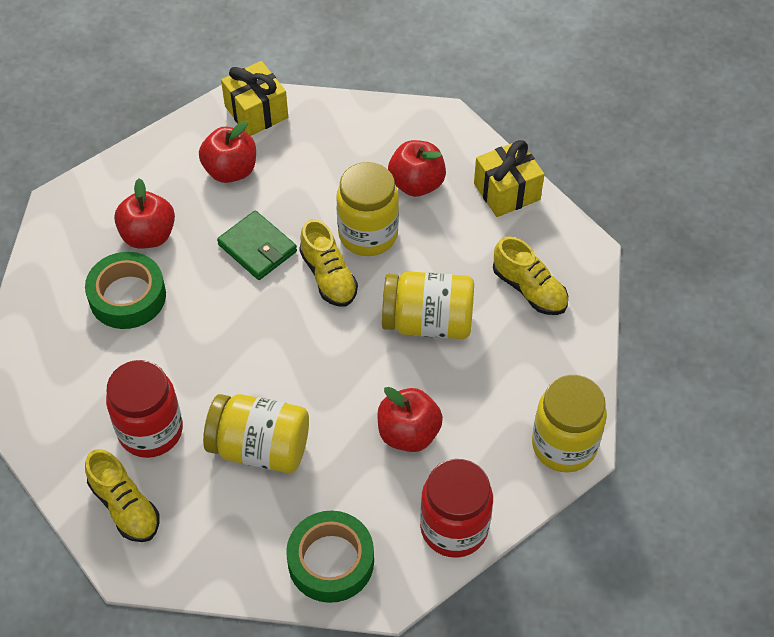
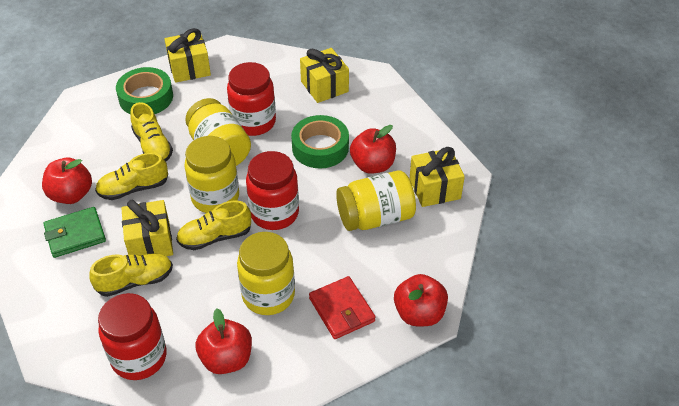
red jar: 2 -> 3
red wallet: 0 -> 1
yellow gift: 2 -> 4
yellow shoe: 3 -> 4

